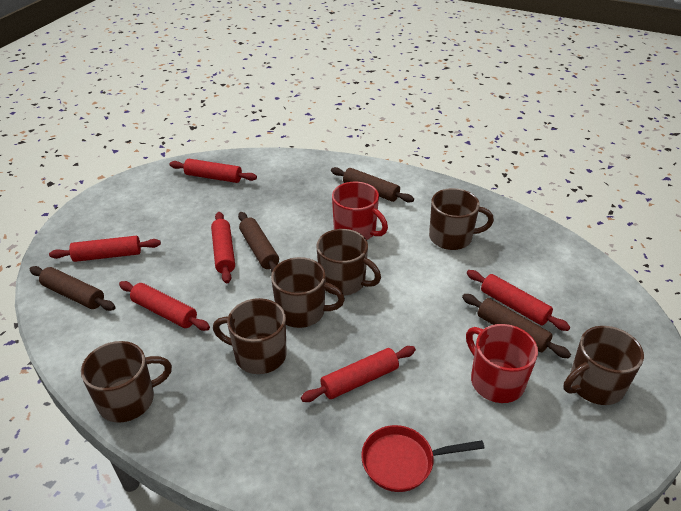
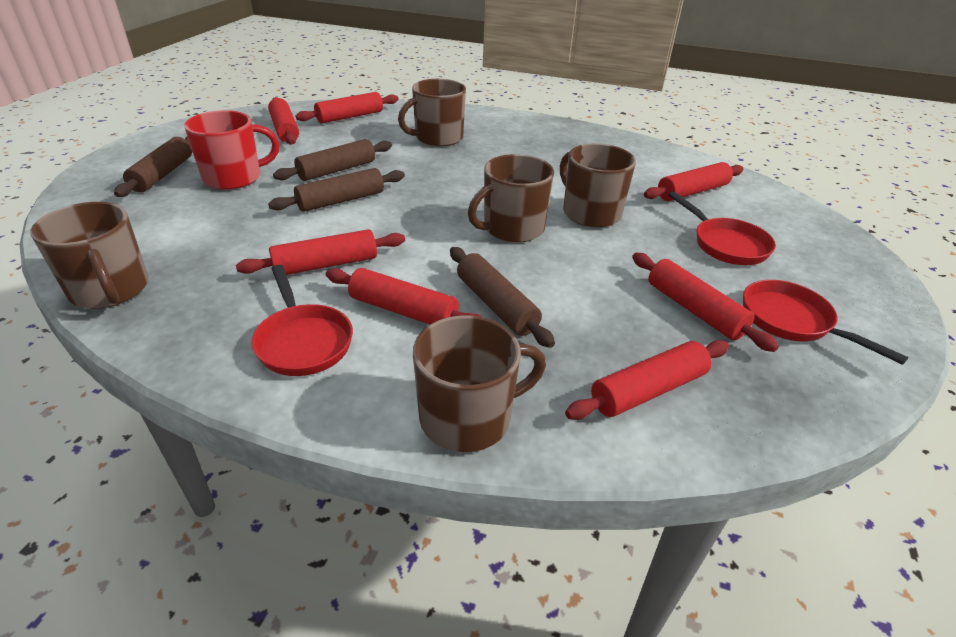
brown mug: 6 -> 5
red mug: 2 -> 1
red pan: 1 -> 3
red rolling pin: 6 -> 7

